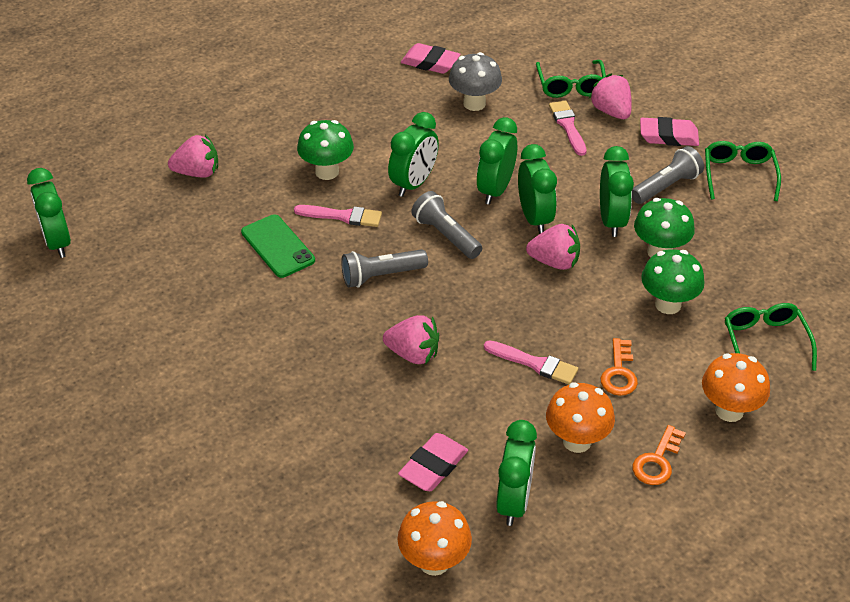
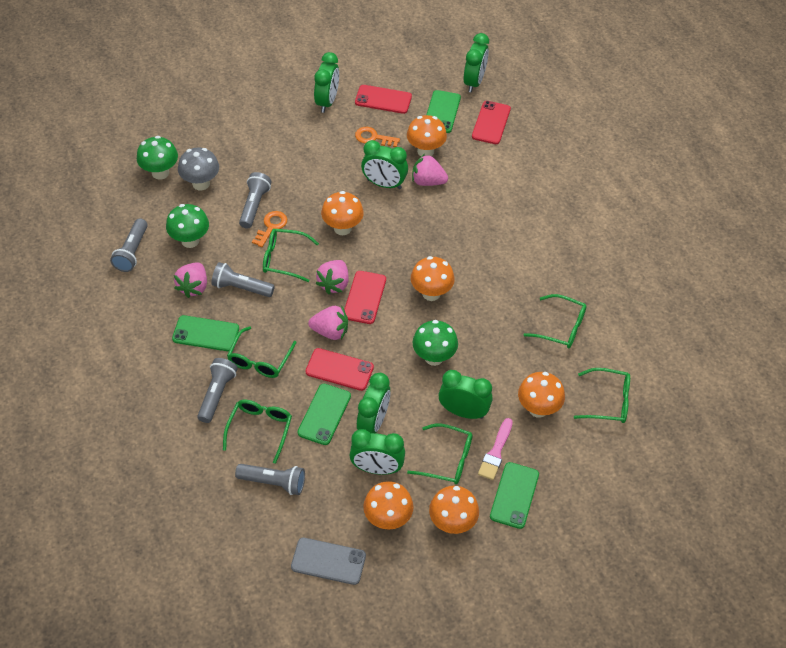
green glasses: 3 -> 6
green phone: 1 -> 4
grey flashlight: 3 -> 5
grey phone: 0 -> 1
orange mushroom: 3 -> 6
pink brush: 3 -> 1
pink eraser: 3 -> 0
red phone: 0 -> 4

